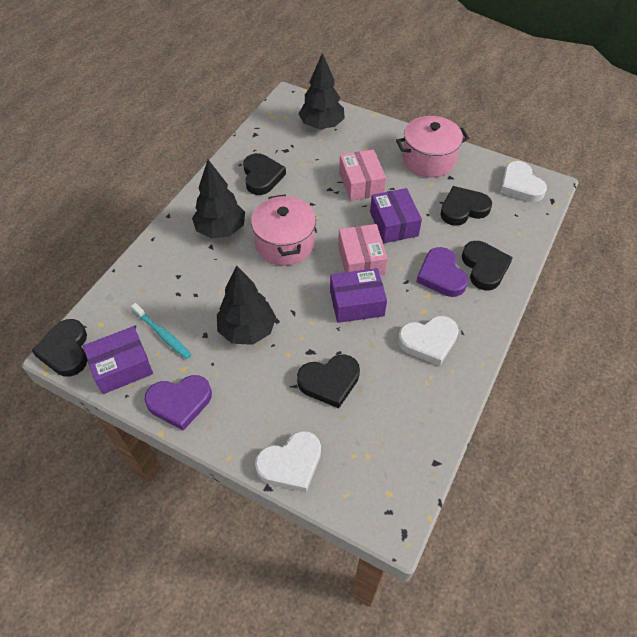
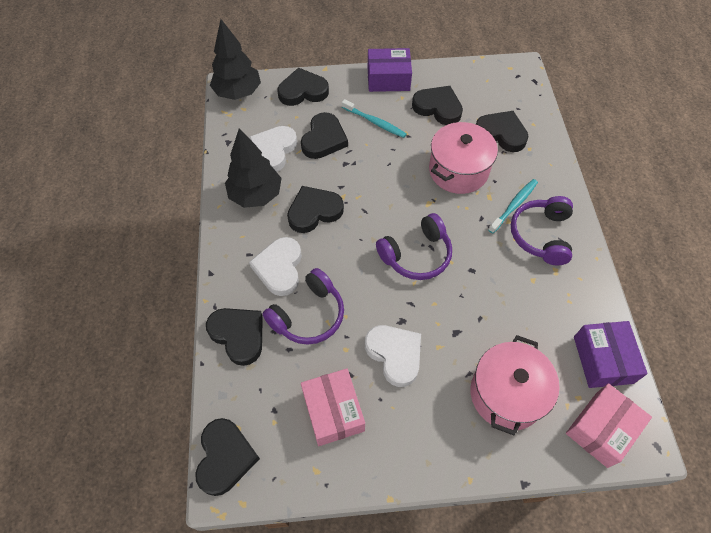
black heart: 5 -> 7
black tree: 3 -> 2
purple box: 3 -> 2
purple headphones: 0 -> 3
purple heart: 2 -> 0
turquoise toothbrush: 1 -> 2

